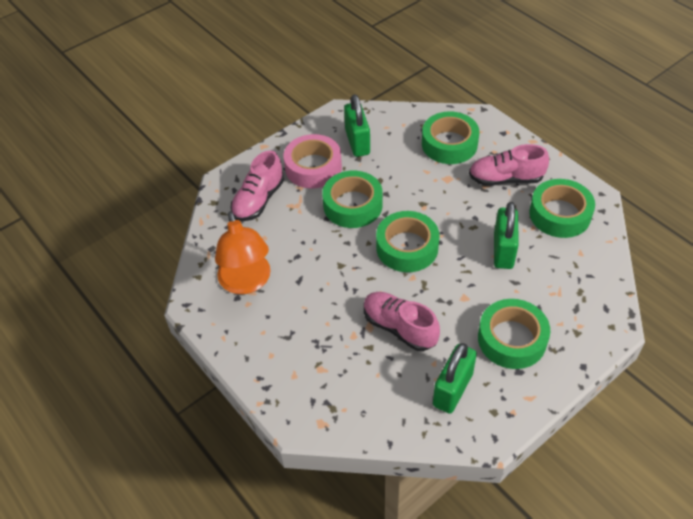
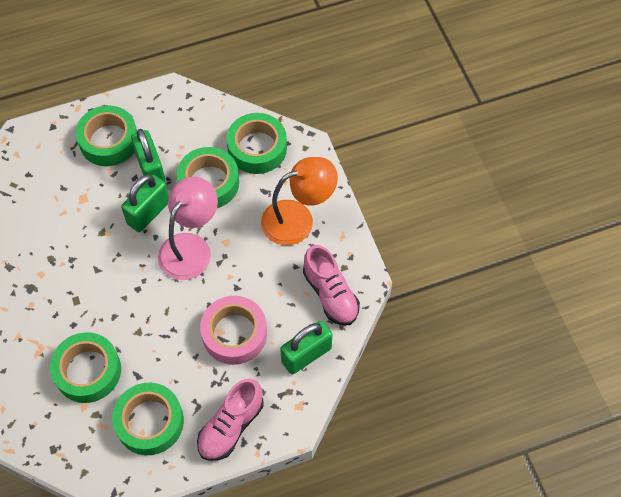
pink lamp: 0 -> 1
pink shoe: 3 -> 2

